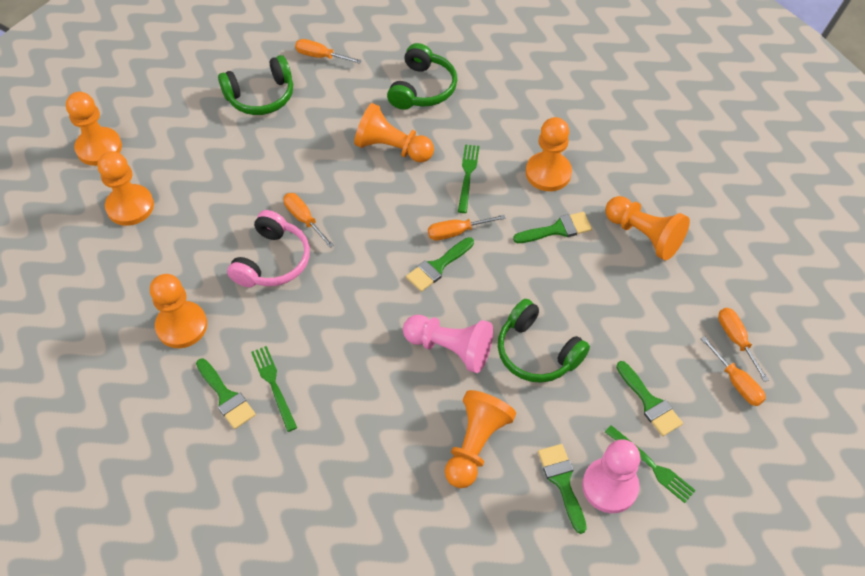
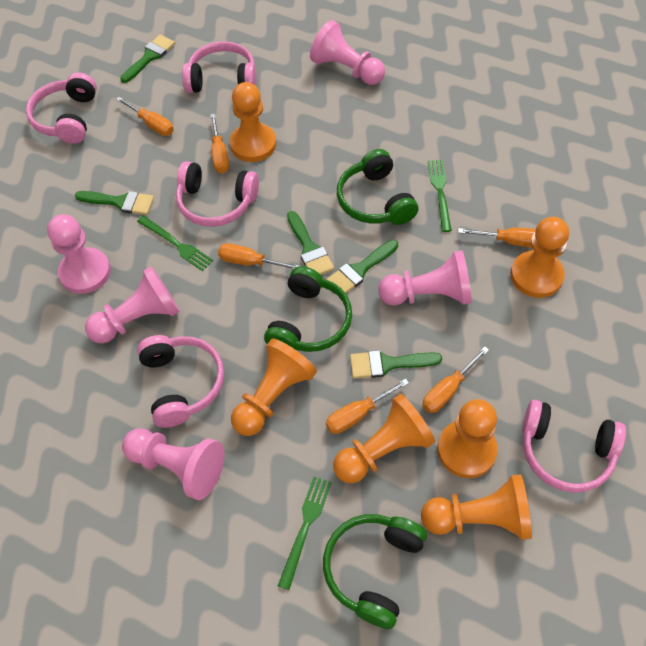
orange pawn: 7 -> 6
orange screwdriver: 5 -> 6
pink headphones: 1 -> 5
pink pawn: 2 -> 5

